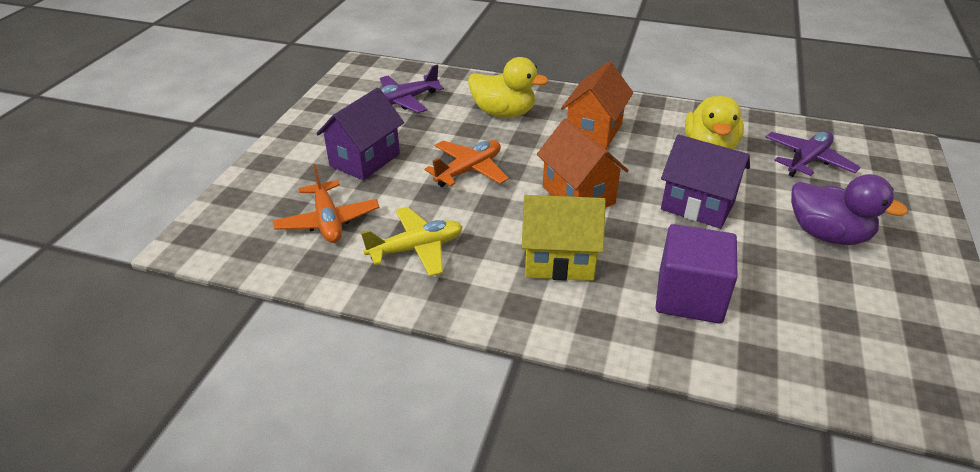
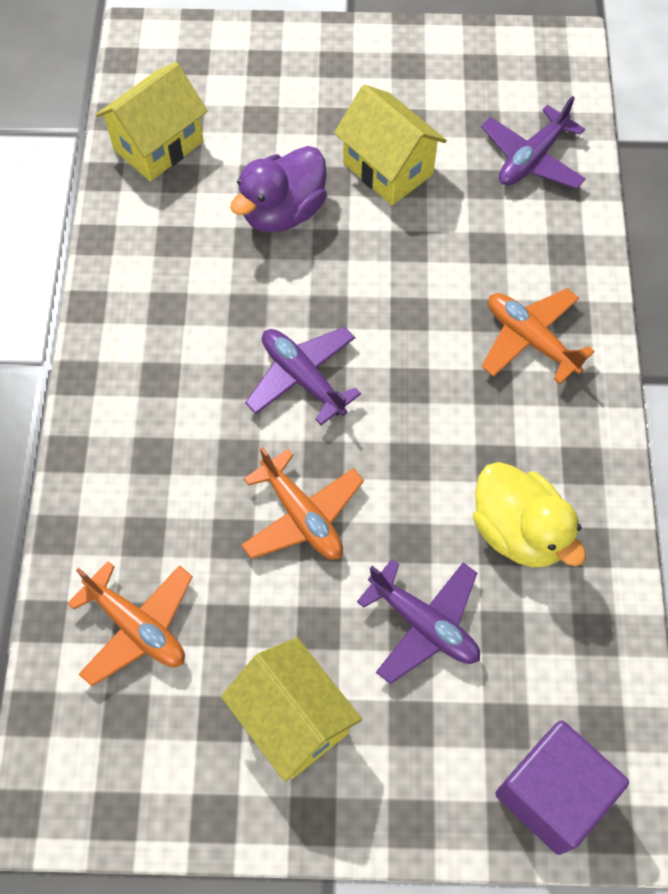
orange house: 2 -> 0
orange plane: 2 -> 3
purple house: 2 -> 0
purple plane: 2 -> 3
yellow duck: 2 -> 1
yellow house: 1 -> 3
yellow plane: 1 -> 0

